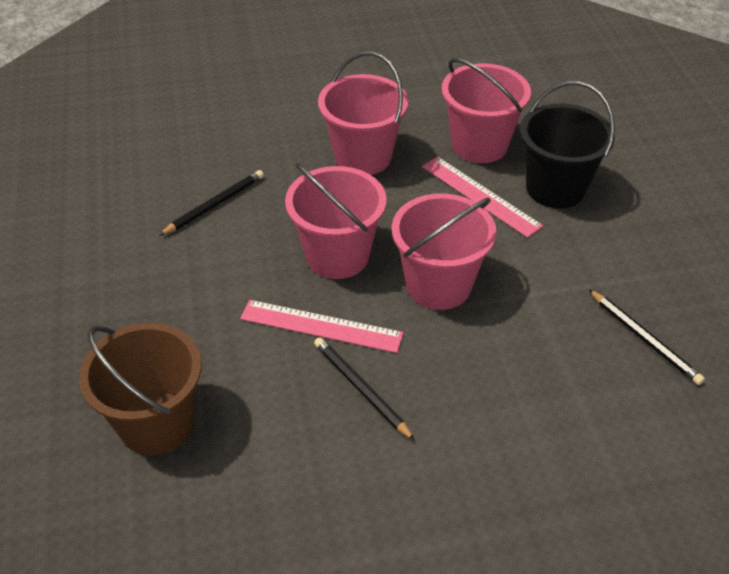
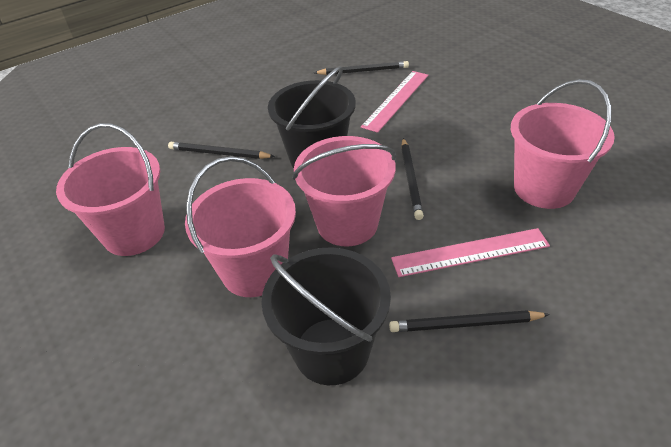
black bucket: 1 -> 2
black pencil: 3 -> 4
brown bucket: 1 -> 0

